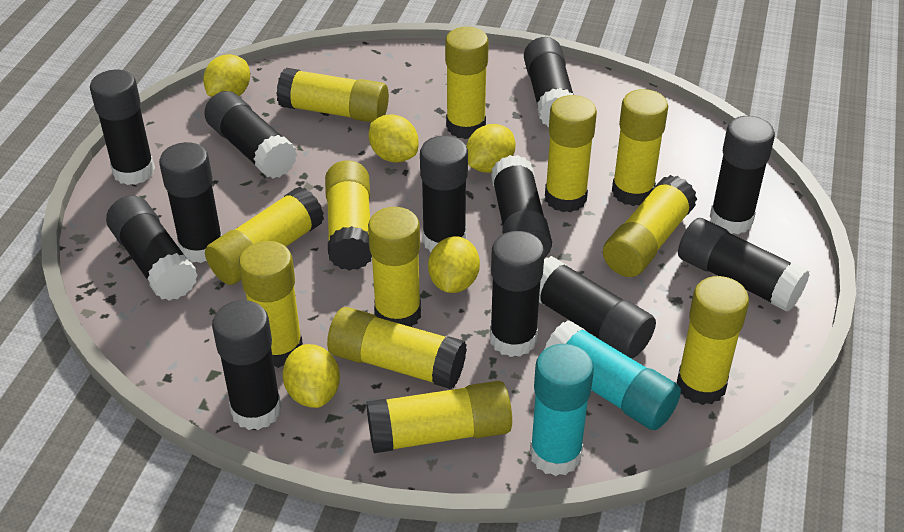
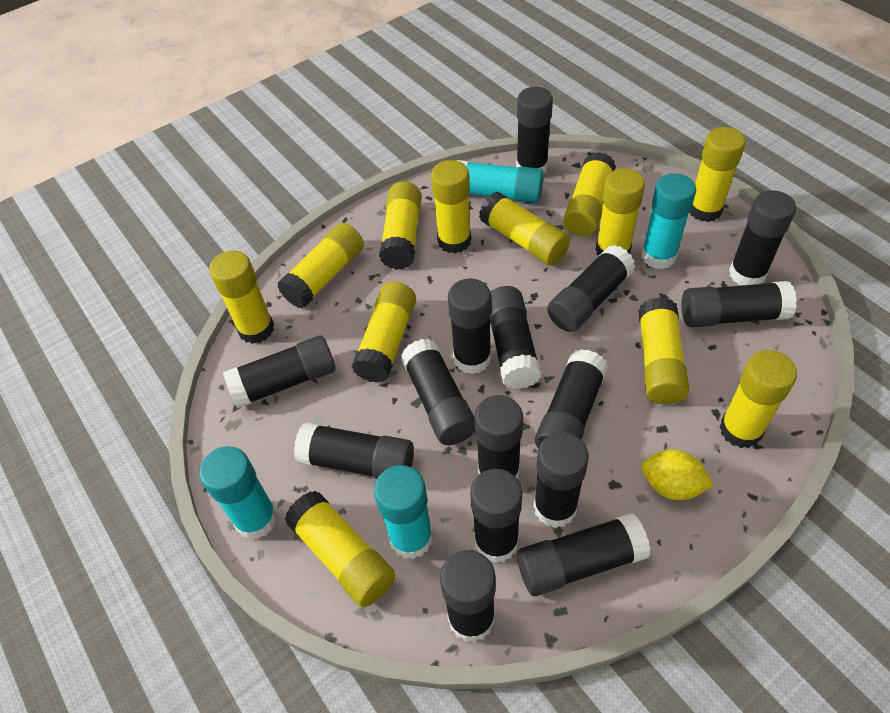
black glue stick: 12 -> 15
turquoise glue stick: 2 -> 4
yellow lemon: 5 -> 1

